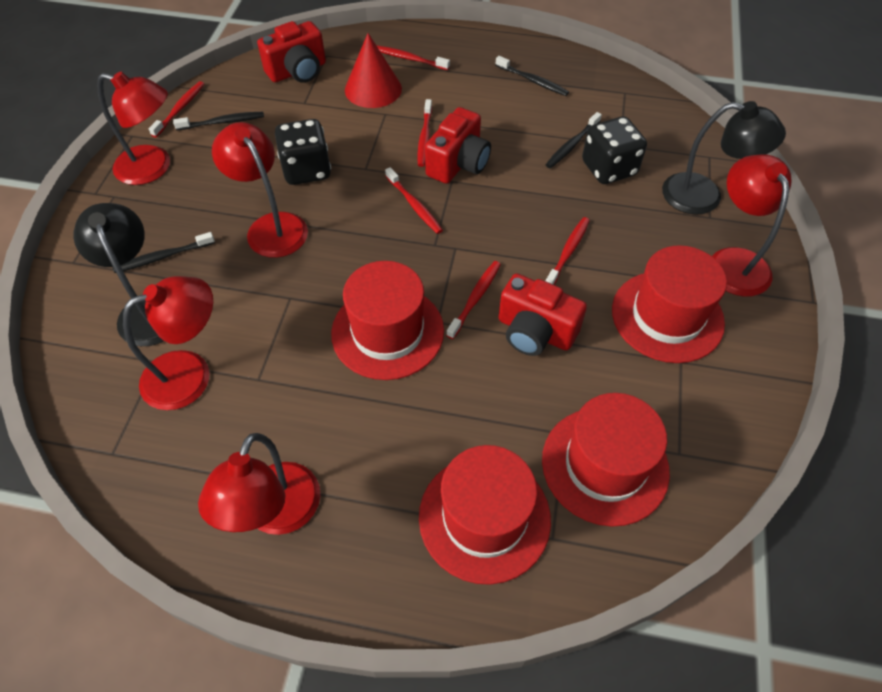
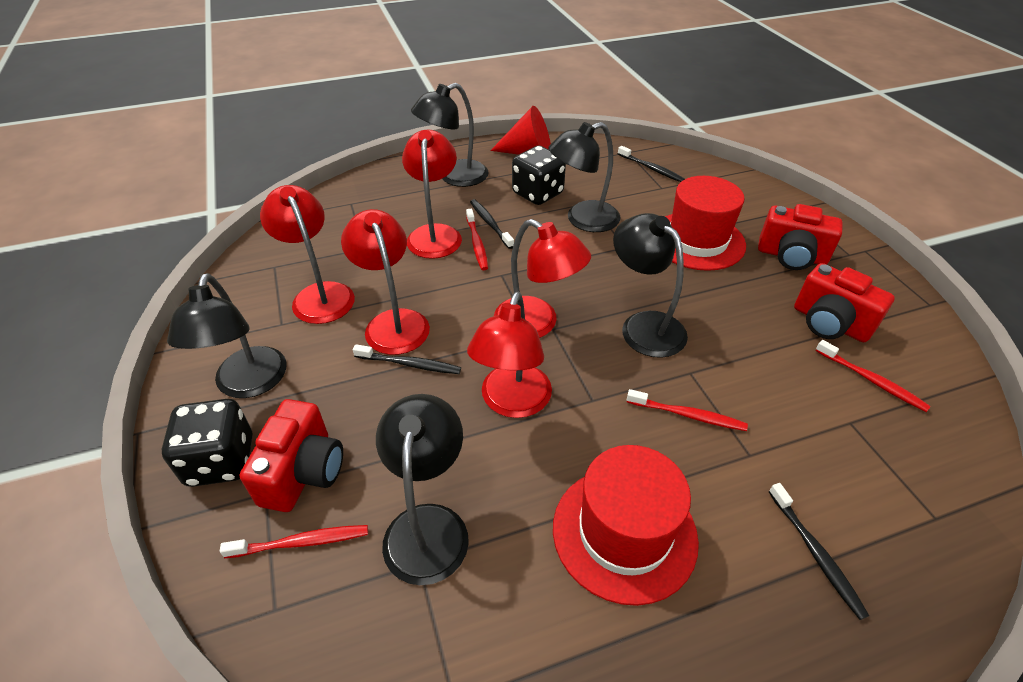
black lamp: 2 -> 5
red hat: 4 -> 2
red toothbrush: 6 -> 4

